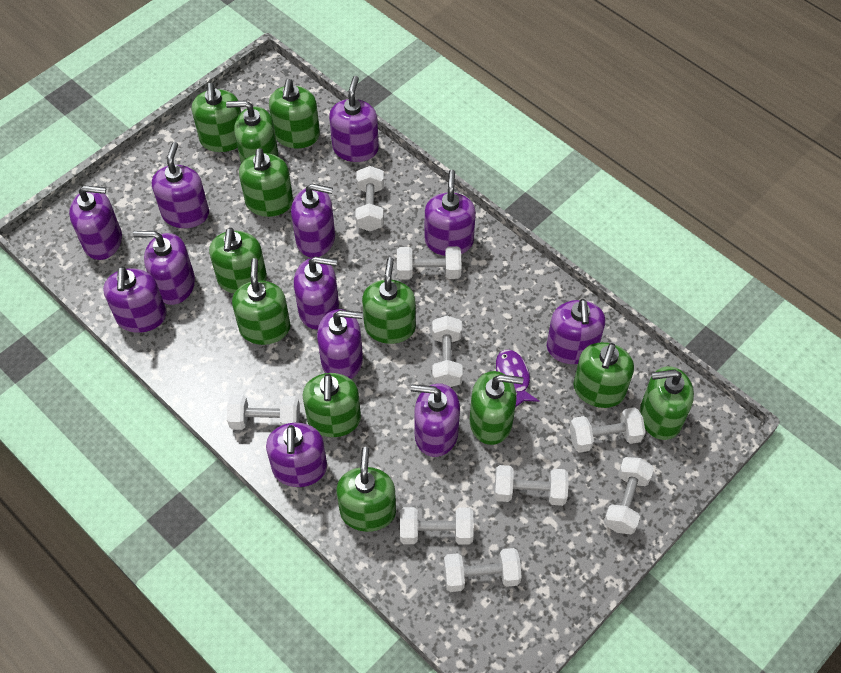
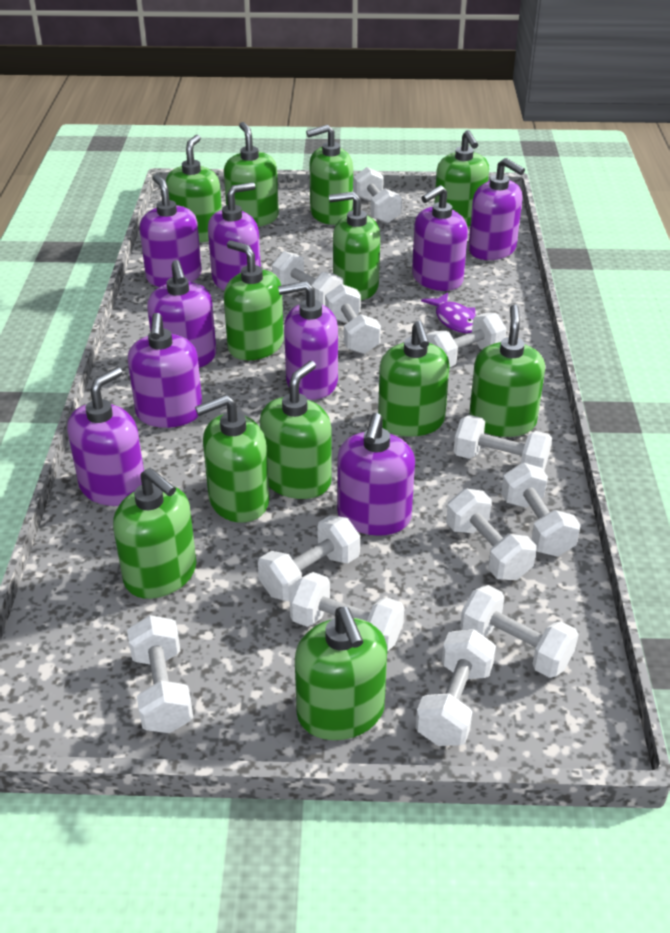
purple soap dispenser: 12 -> 9
white dumbbell: 9 -> 12

